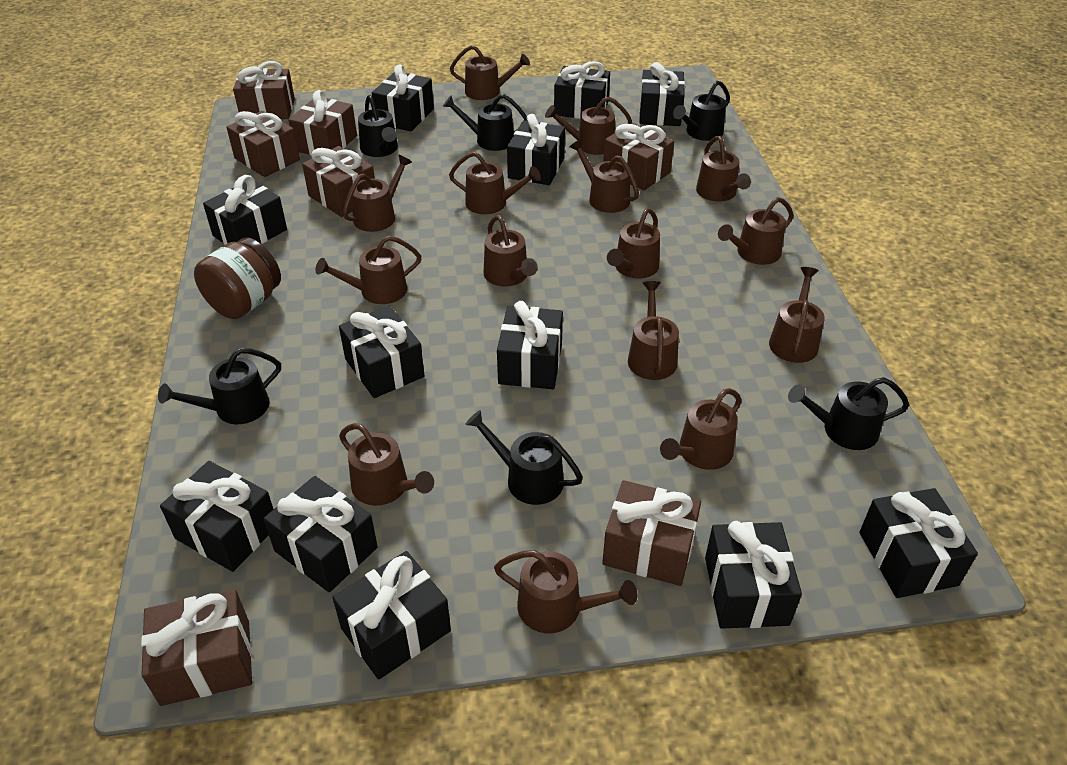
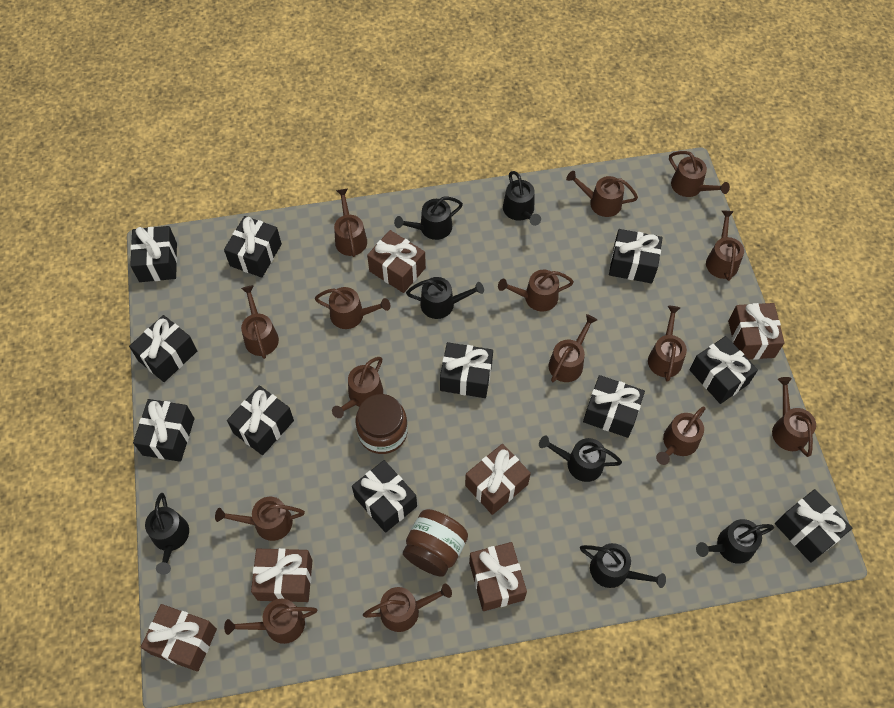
black gift: 12 -> 11
black watering can: 6 -> 7
brown gift: 7 -> 6
brown jar: 1 -> 2

